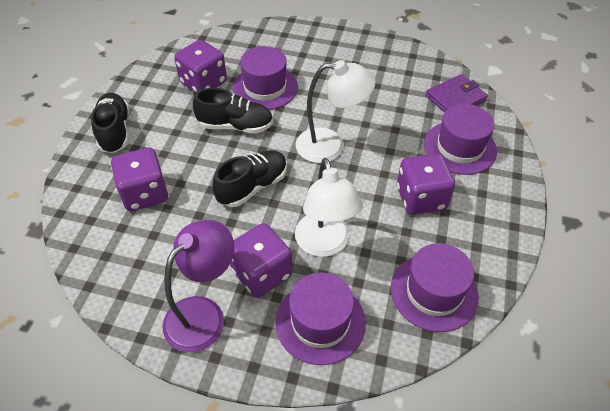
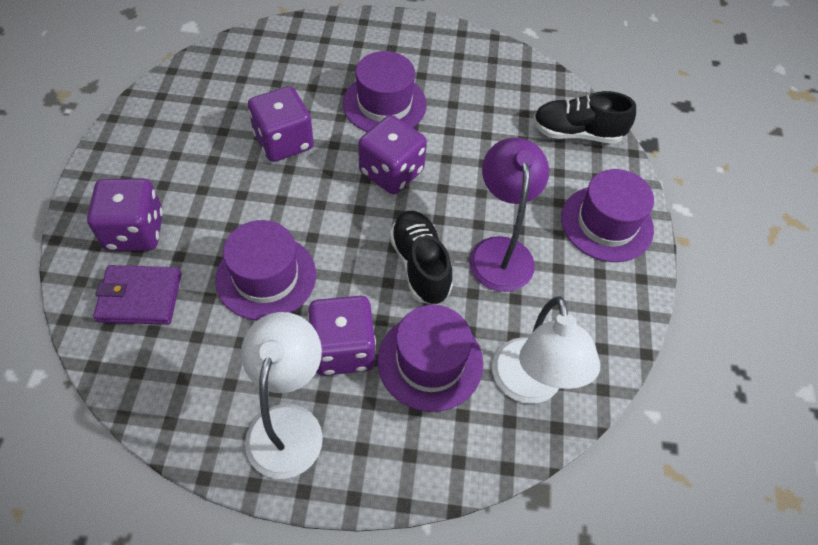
black shoe: 3 -> 2

